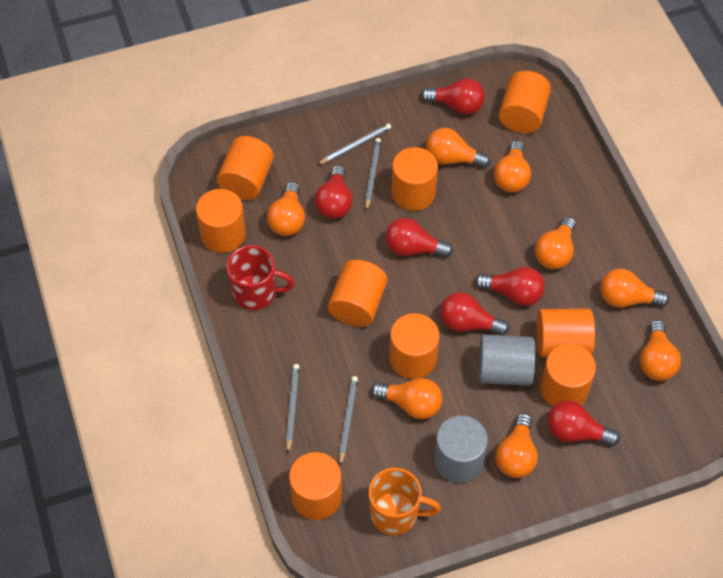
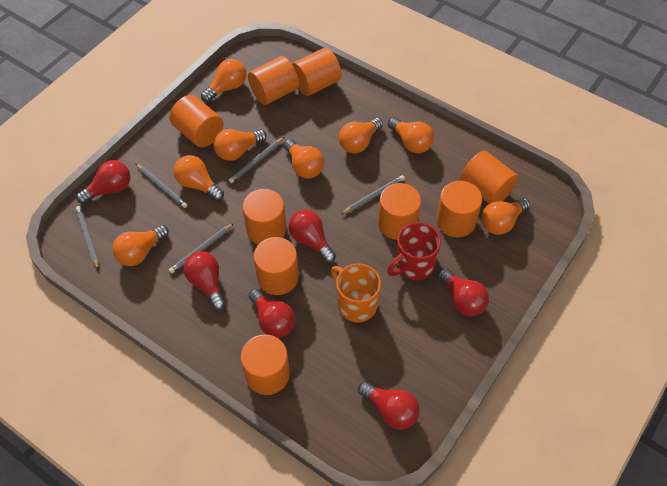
grey cylinder: 2 -> 0
grey pencil: 4 -> 5

